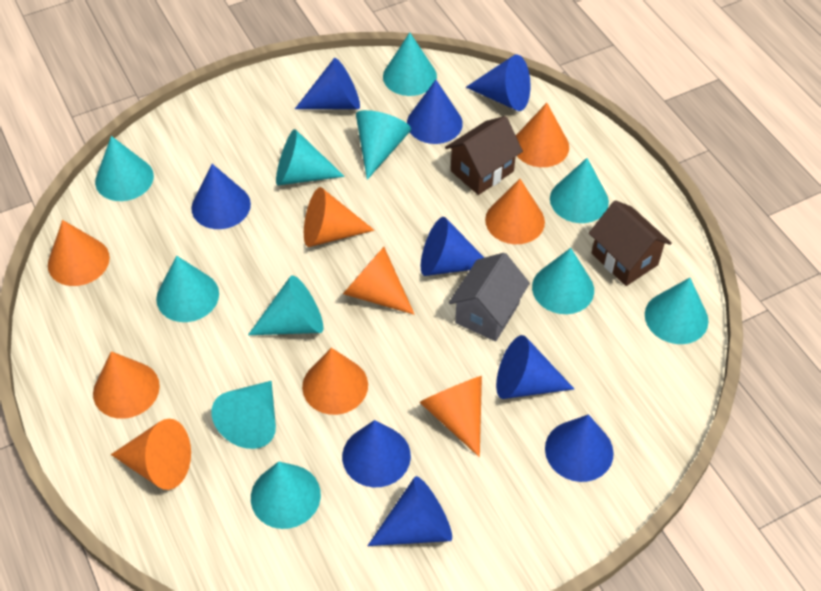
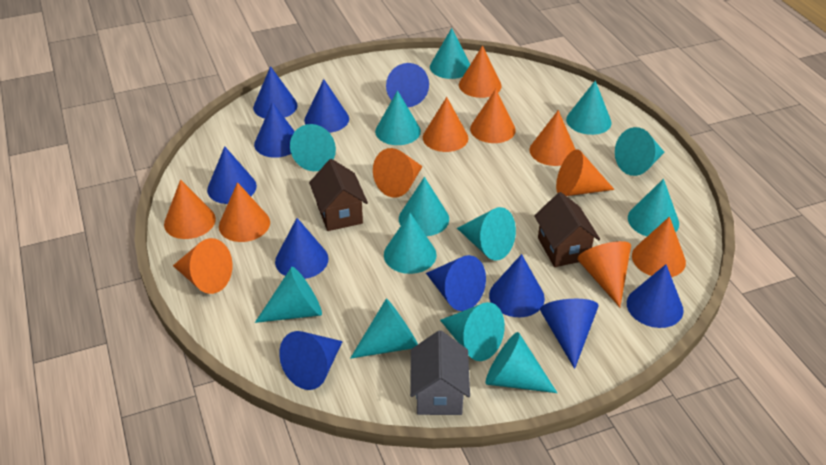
blue cone: 9 -> 11
orange cone: 9 -> 11
turquoise cone: 11 -> 13

